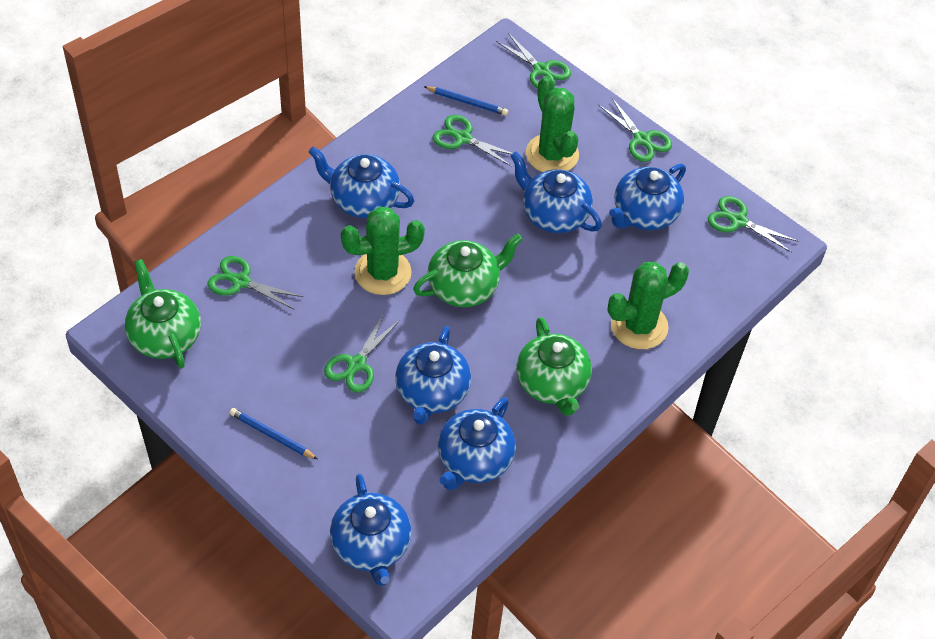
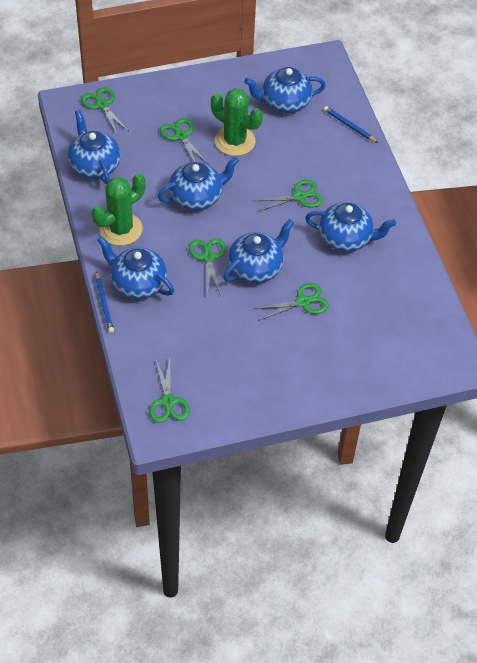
green cactus: 3 -> 2
green teapot: 3 -> 0

